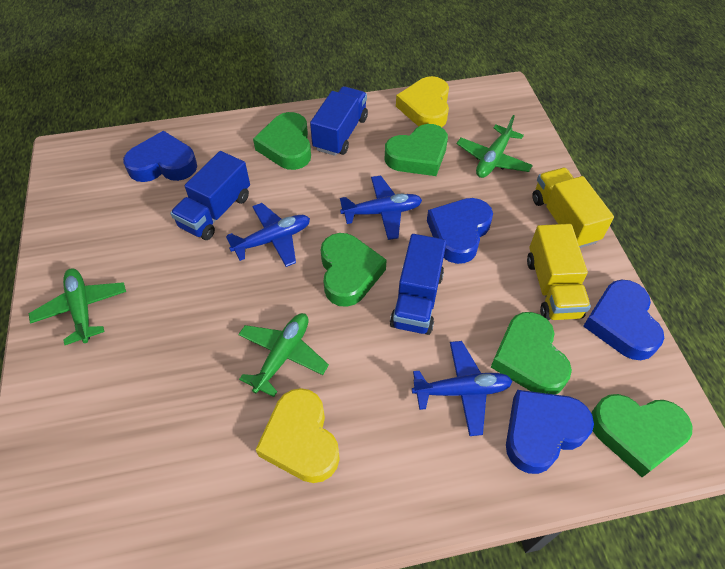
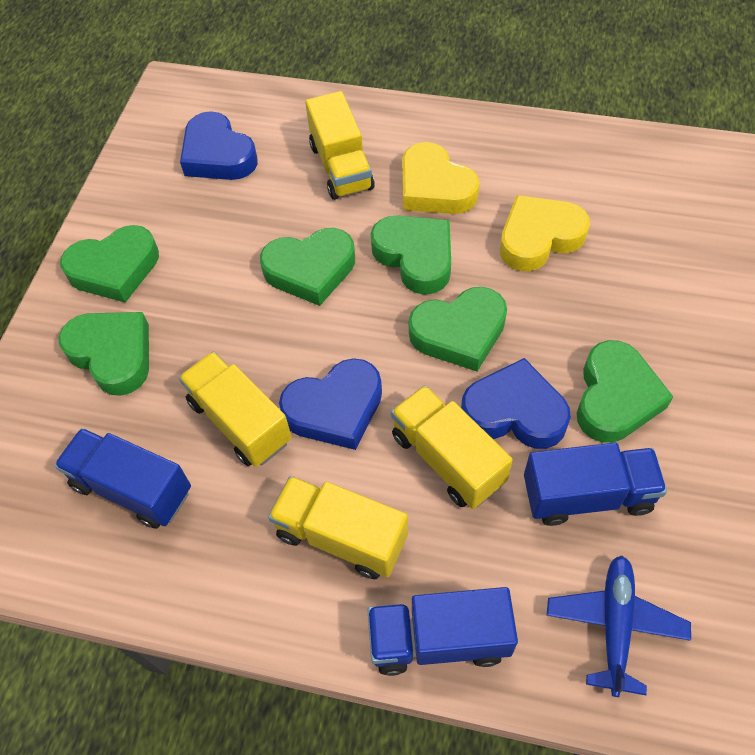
blue heart: 4 -> 3
blue plane: 3 -> 1
green heart: 5 -> 6
green plane: 3 -> 0
yellow truck: 2 -> 4

